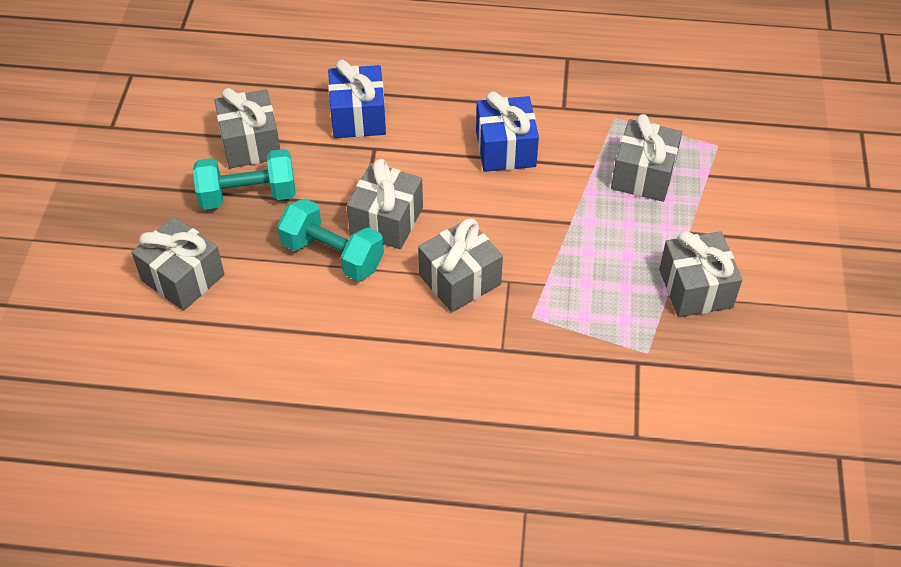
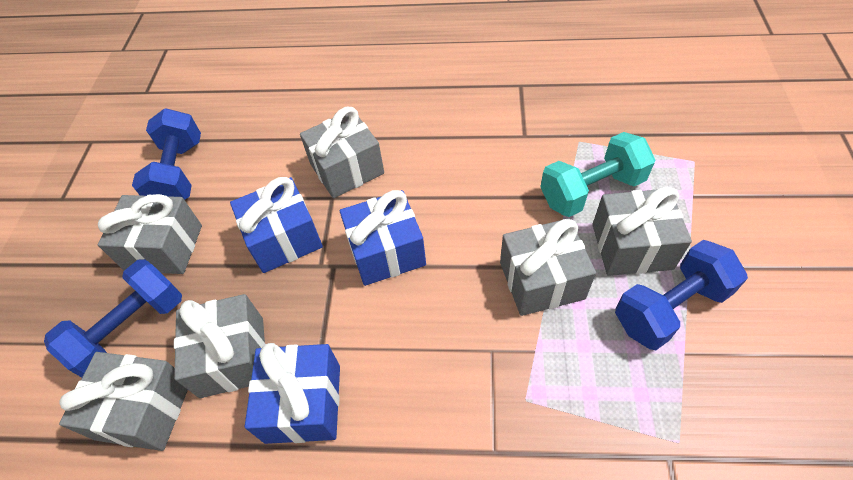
blue dumbbell: 0 -> 3
blue gift: 2 -> 3
turquoise dumbbell: 2 -> 1

